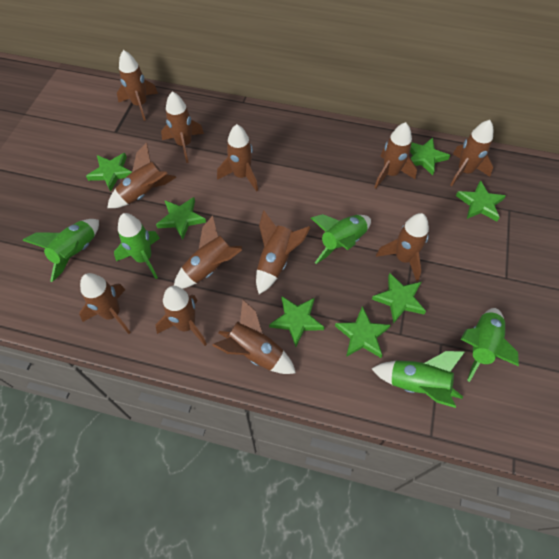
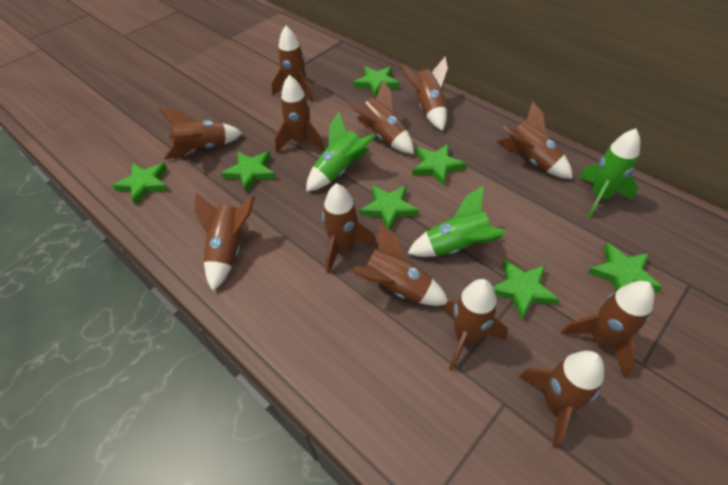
green rocket: 5 -> 3

